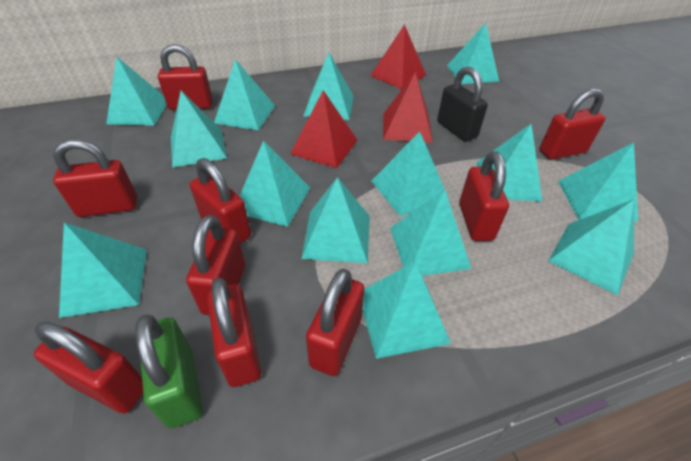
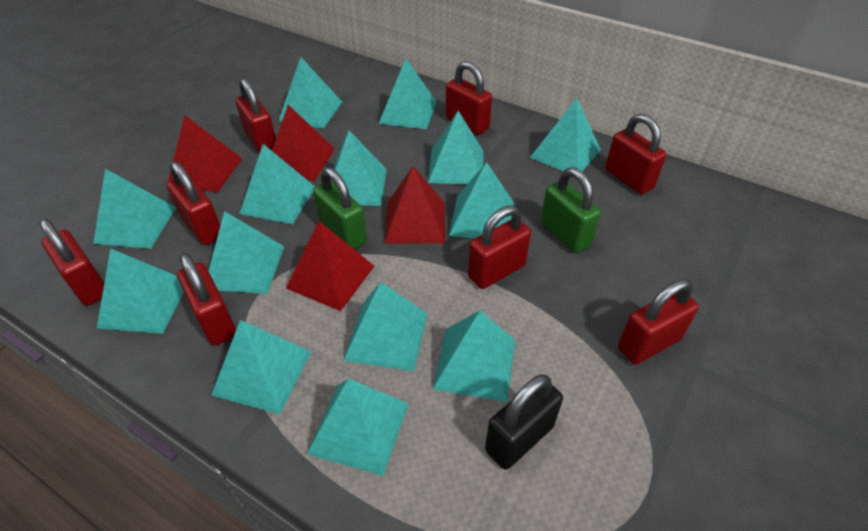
green padlock: 1 -> 2
red padlock: 9 -> 8
red pyramid: 3 -> 4

